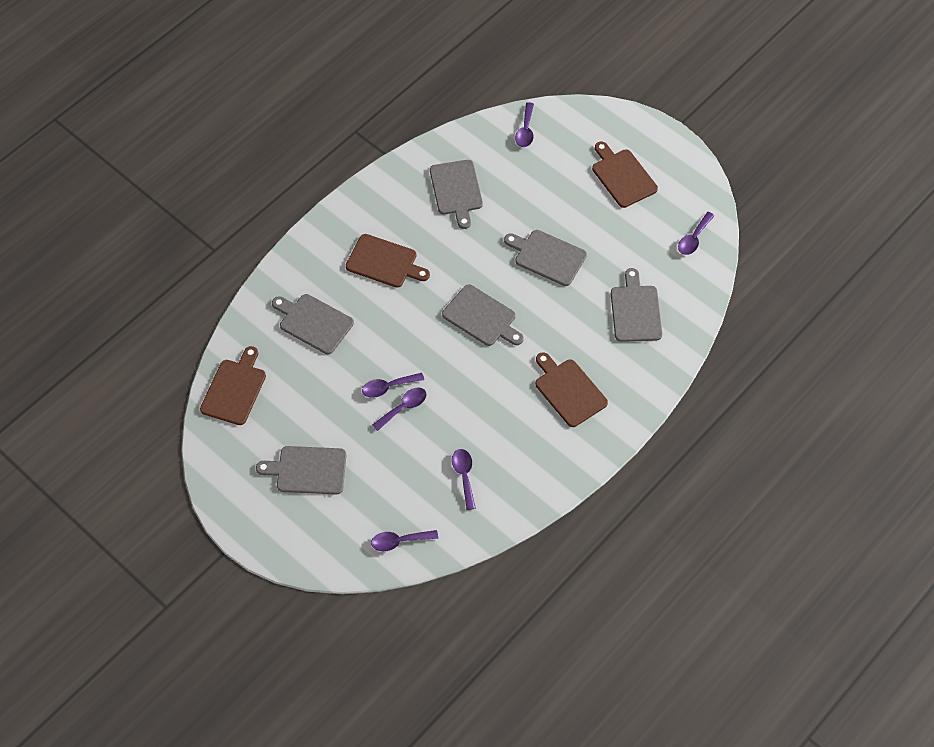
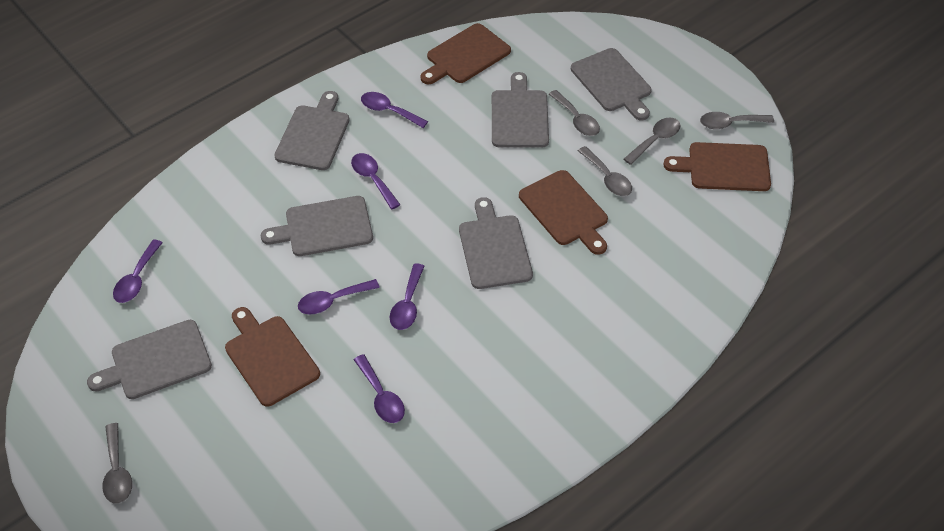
grey spoon: 0 -> 5

